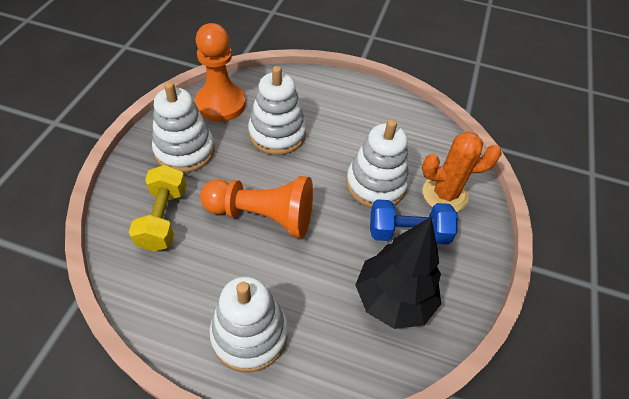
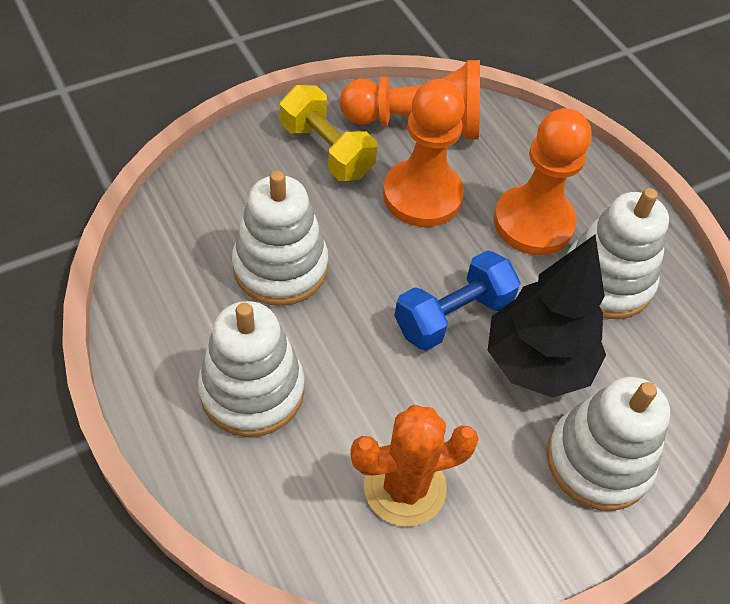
orange pawn: 2 -> 3

